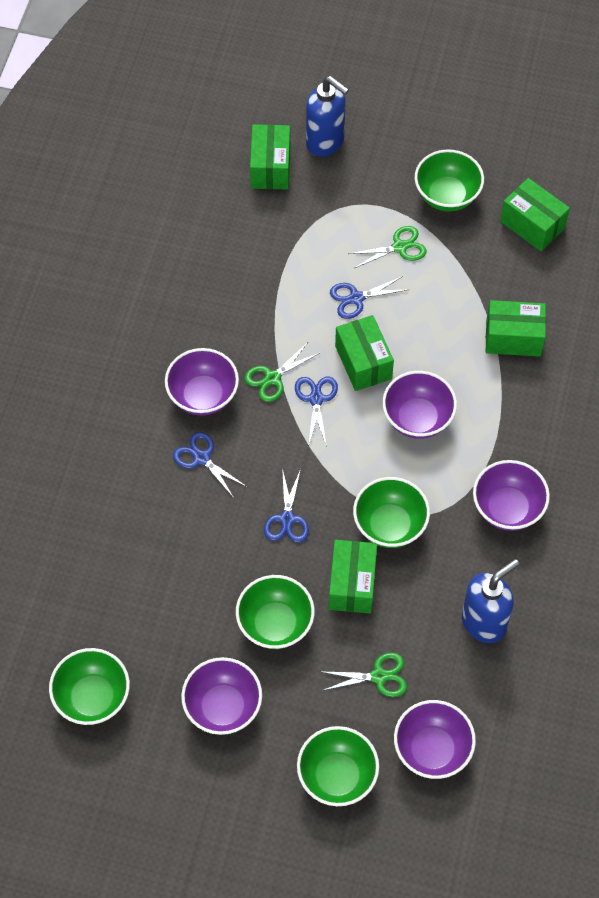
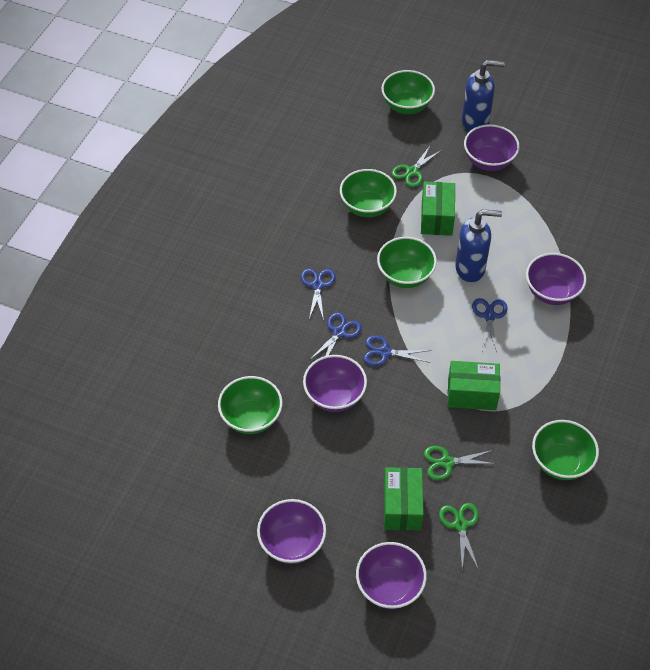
green box: 5 -> 3

